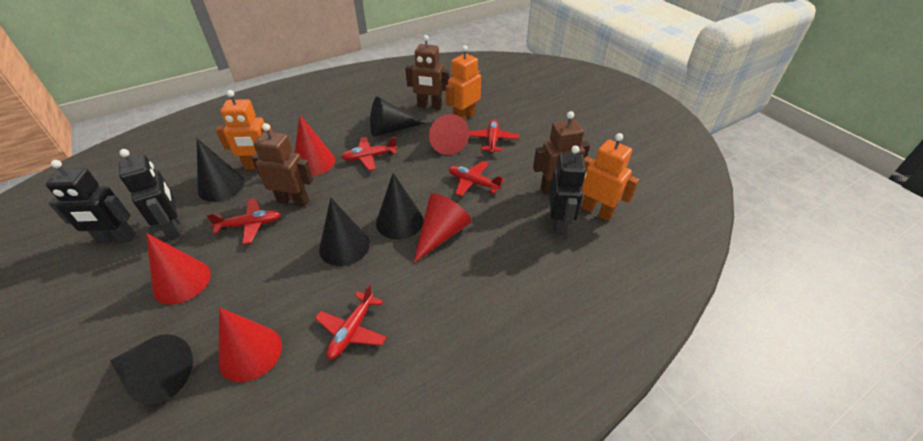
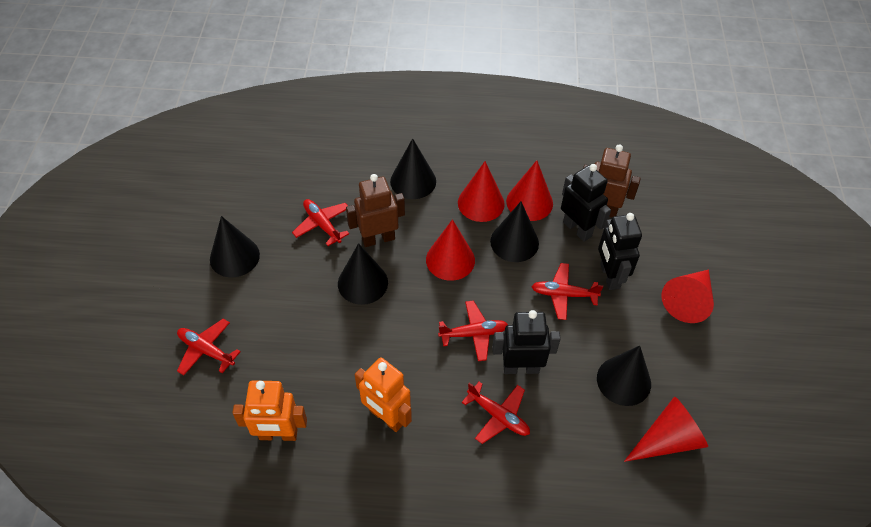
brown robot: 3 -> 2
orange robot: 3 -> 2

